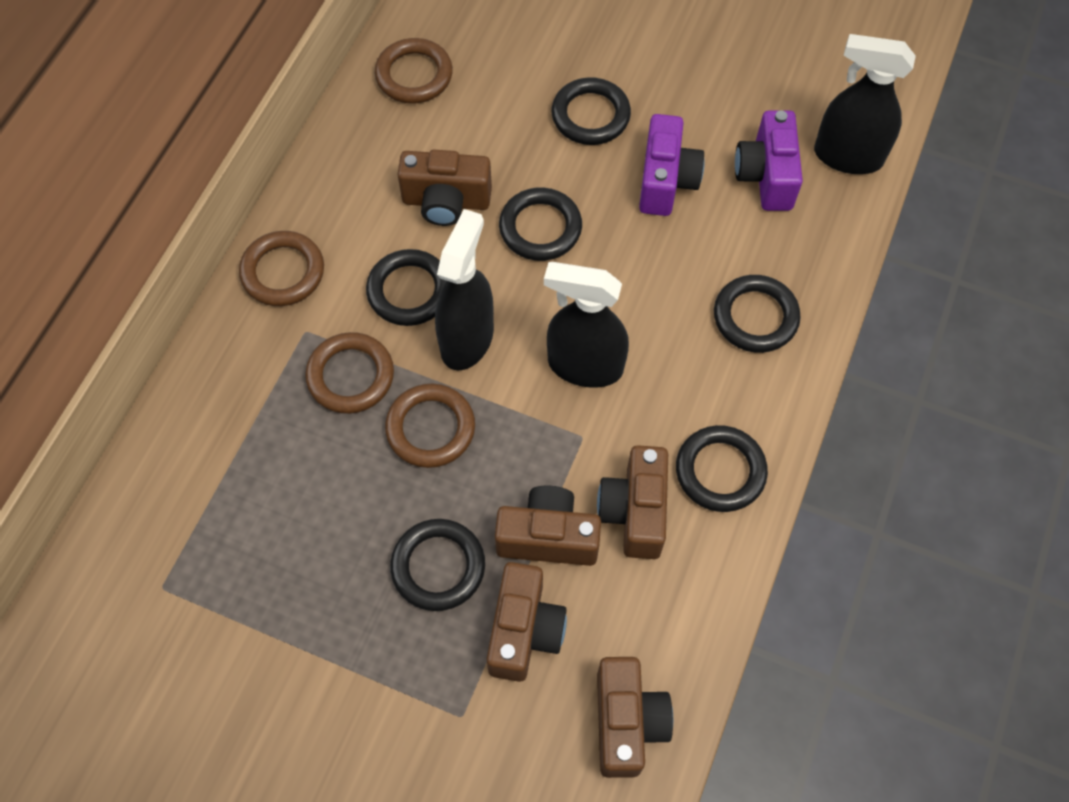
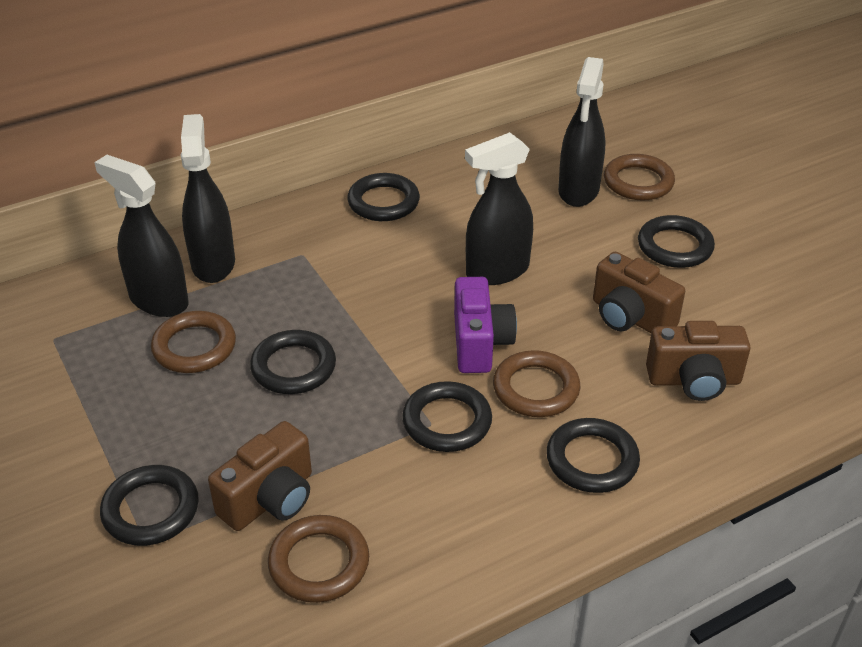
black spray bottle: 3 -> 4
brown camera: 5 -> 3
purple camera: 2 -> 1

